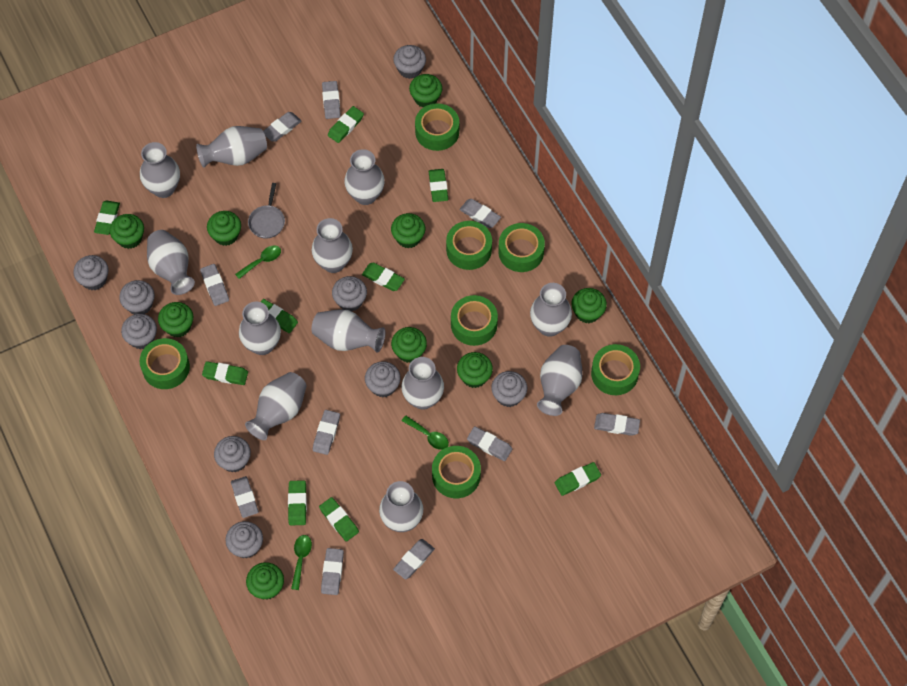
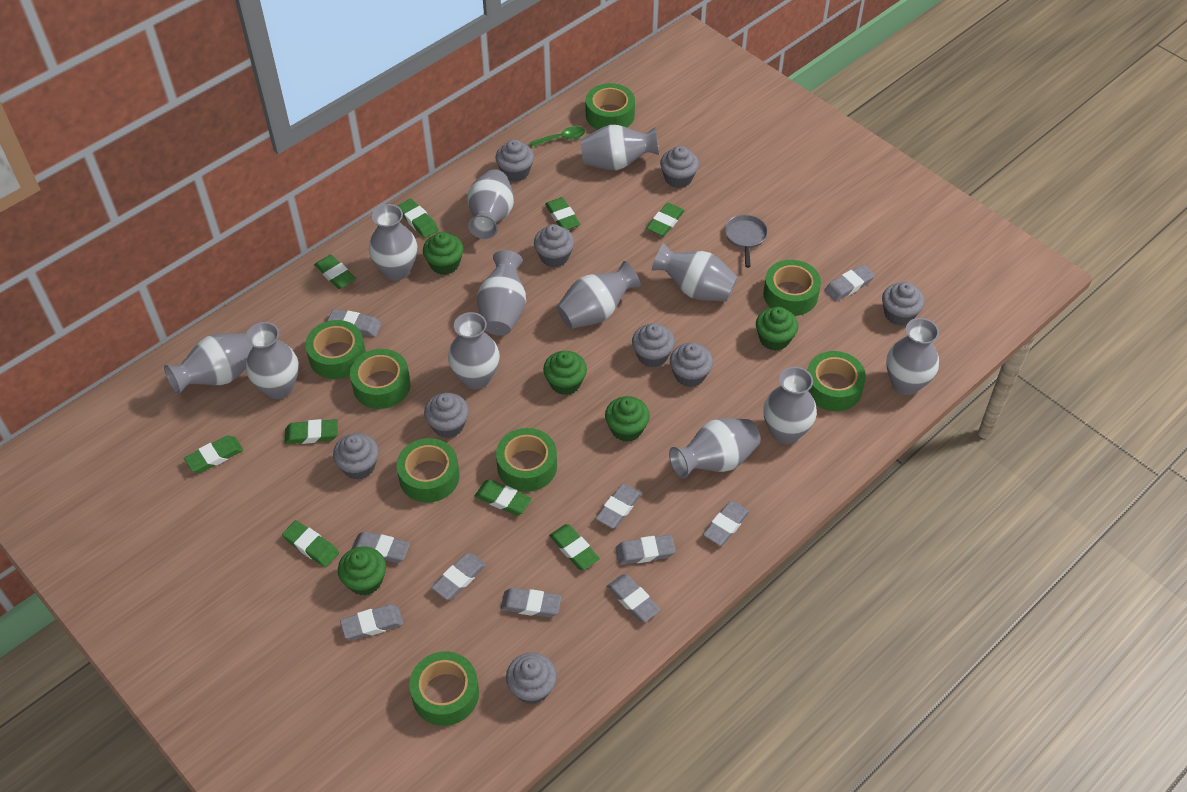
green cupcake: 9 -> 5
green spoon: 3 -> 1
green tape: 7 -> 8

